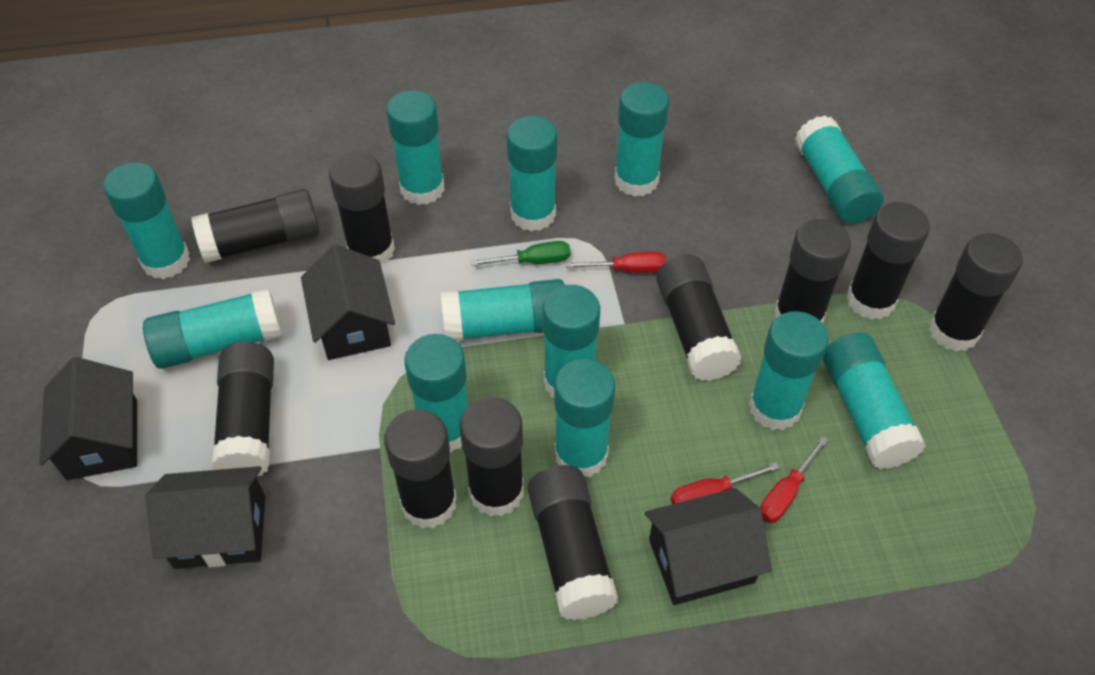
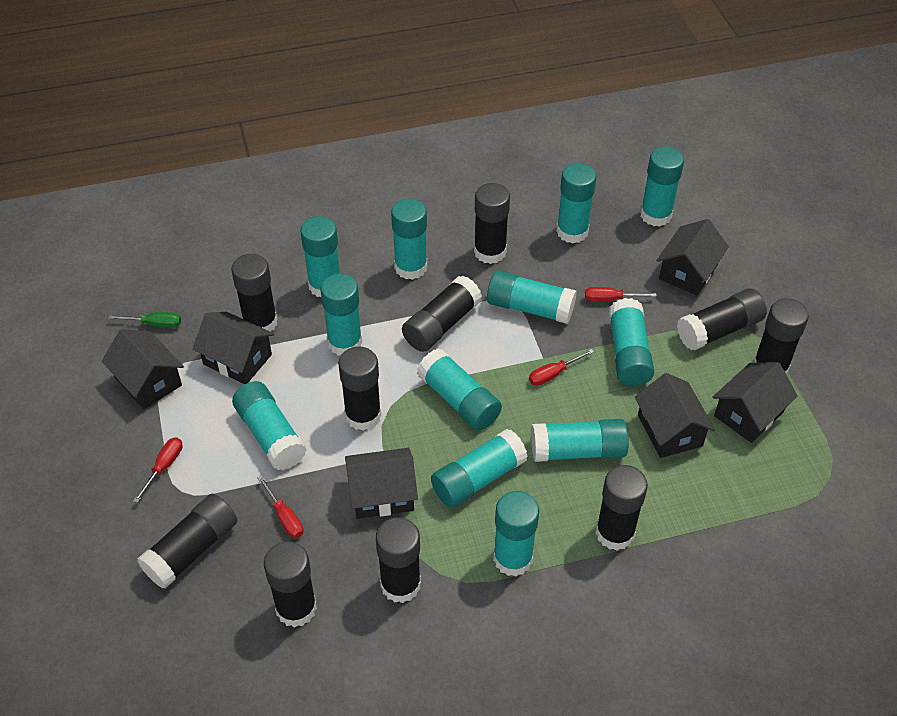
black house: 4 -> 6
red screwdriver: 3 -> 4

